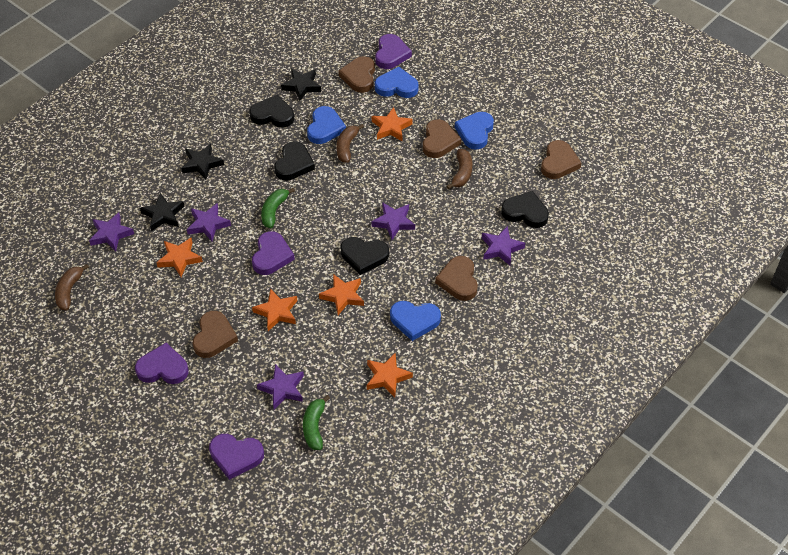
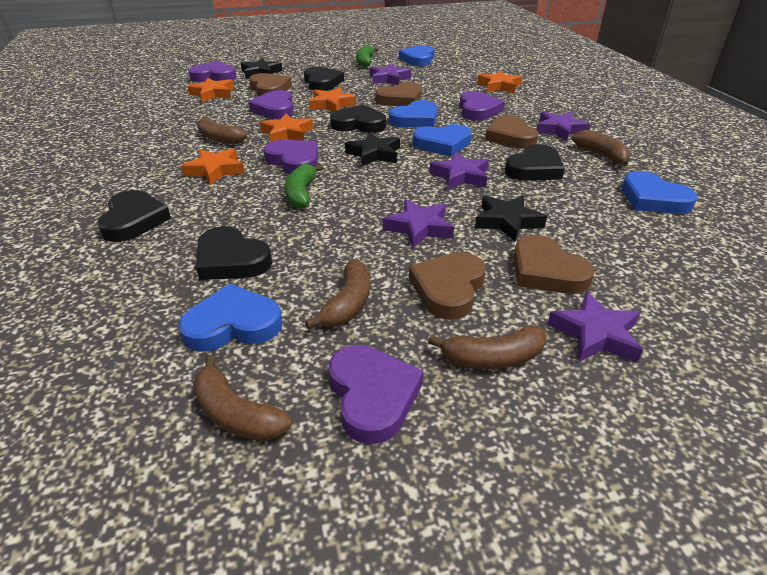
black heart: 4 -> 5
blue heart: 4 -> 5
brown banana: 3 -> 5
purple heart: 4 -> 5

